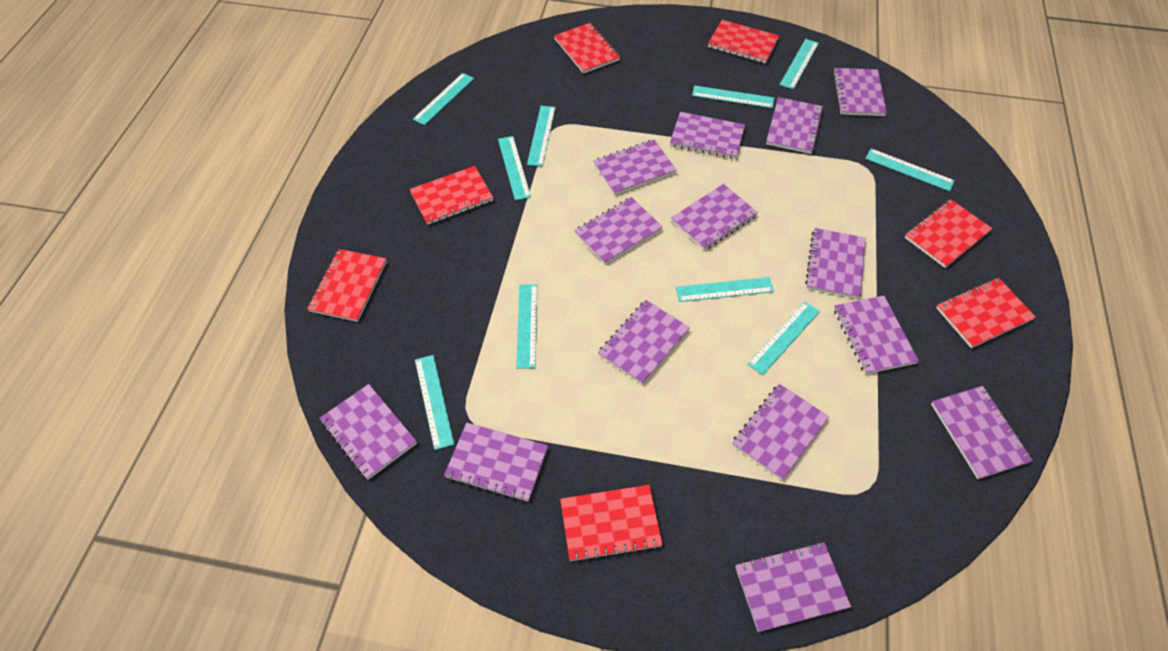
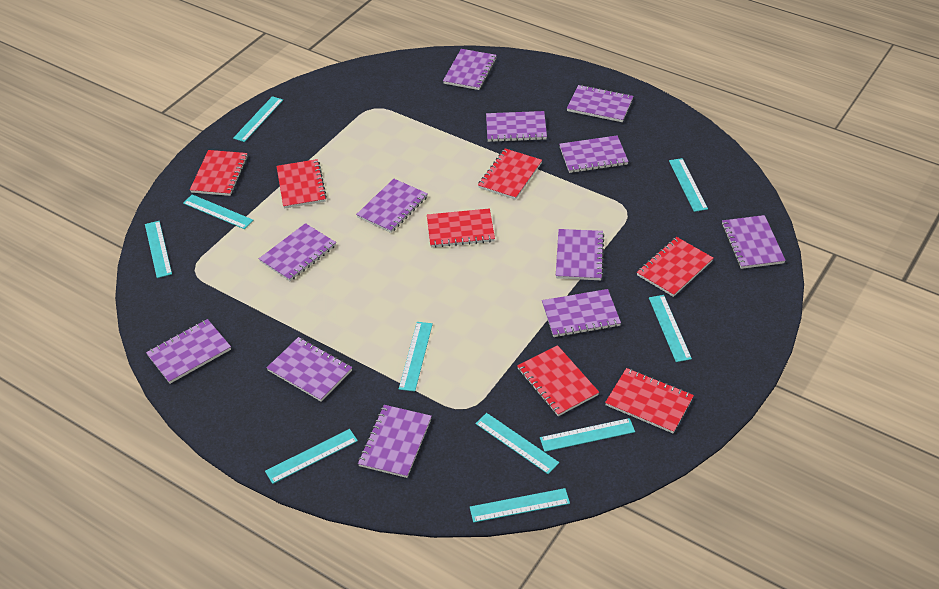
purple notebook: 14 -> 12

